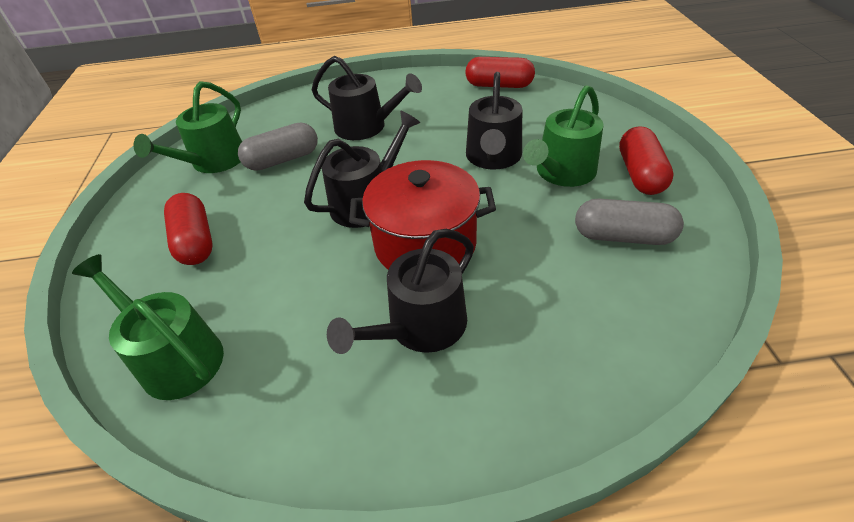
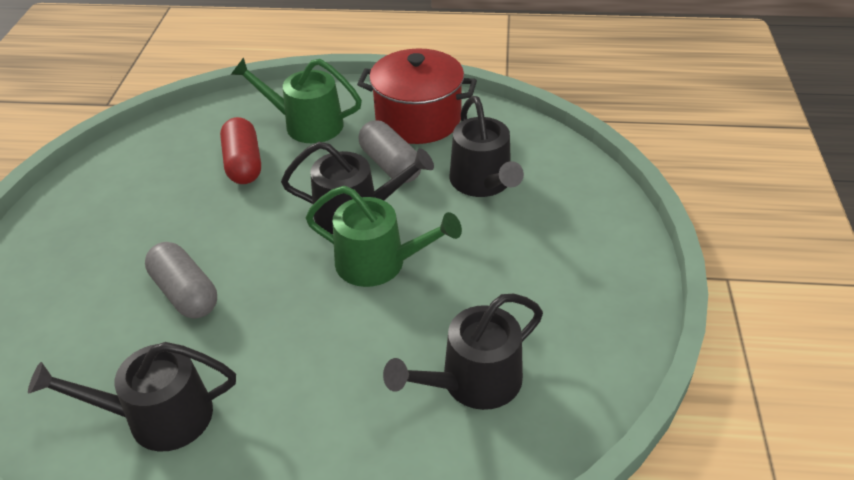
green watering can: 3 -> 2
red capsule: 3 -> 1

